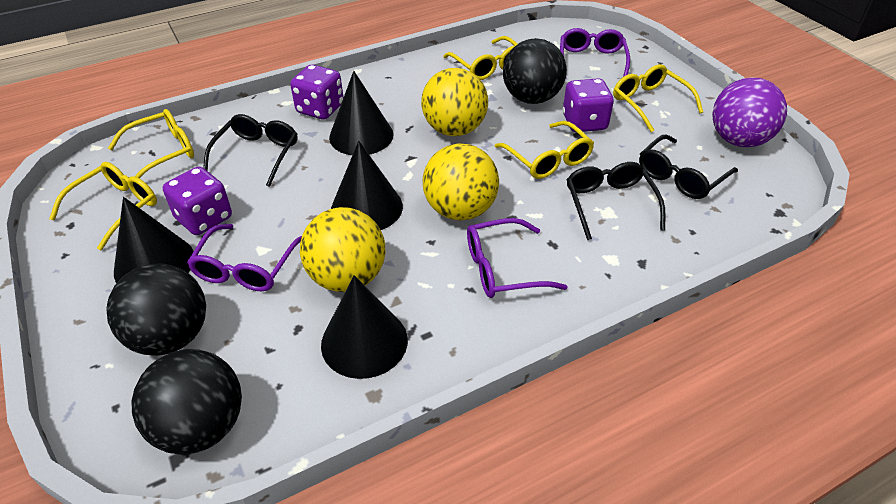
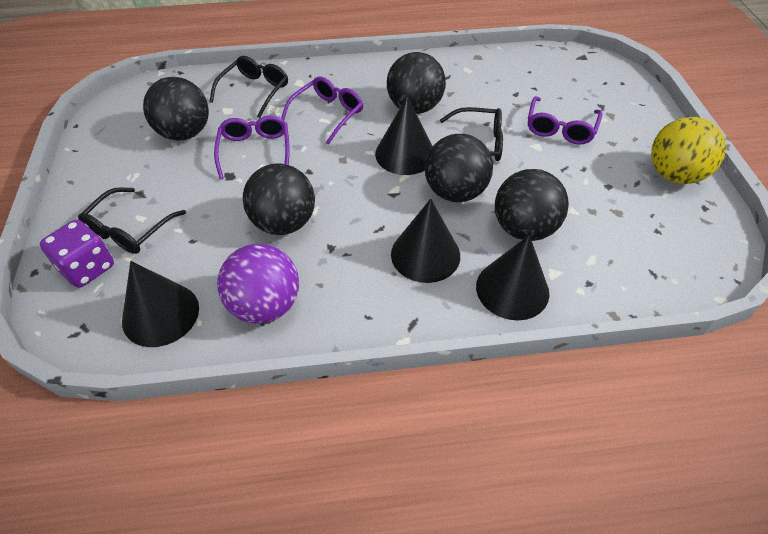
black ball: 3 -> 5
purple dice: 3 -> 1
yellow ball: 3 -> 1
yellow glasses: 5 -> 0

